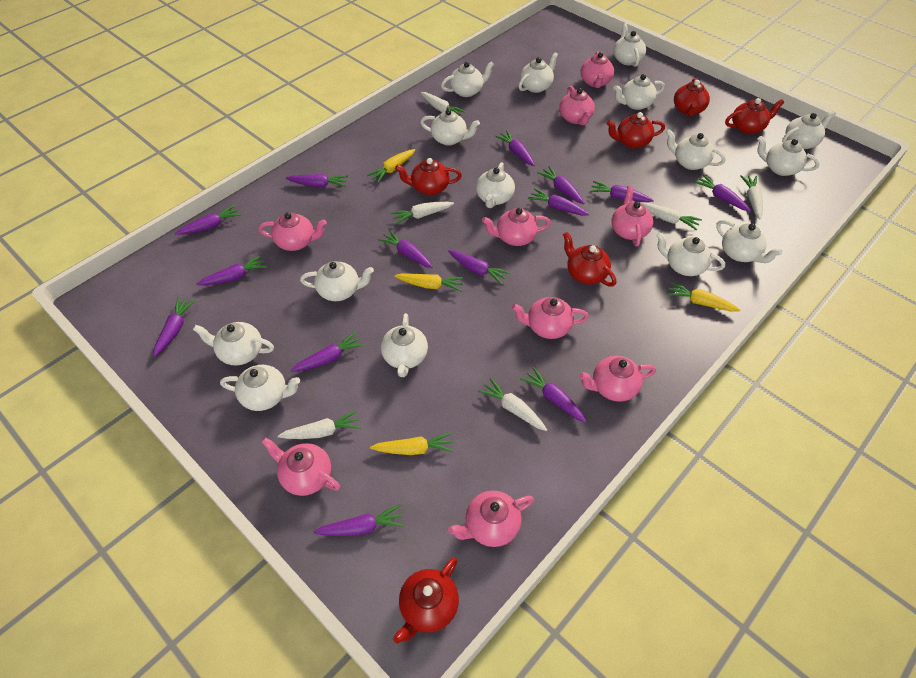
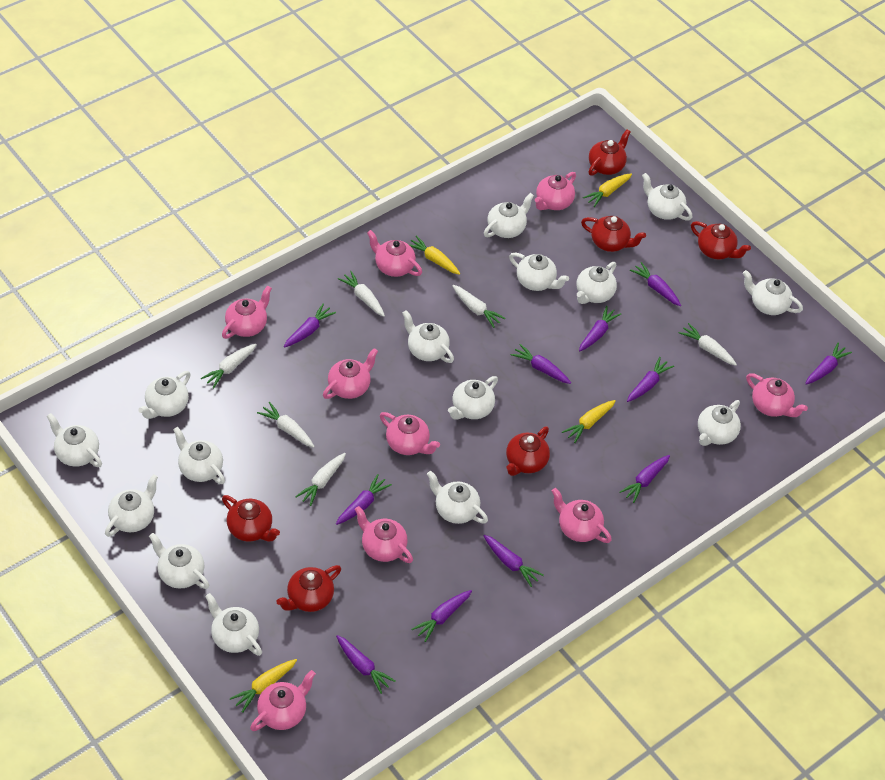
purple carrot: 14 -> 11

